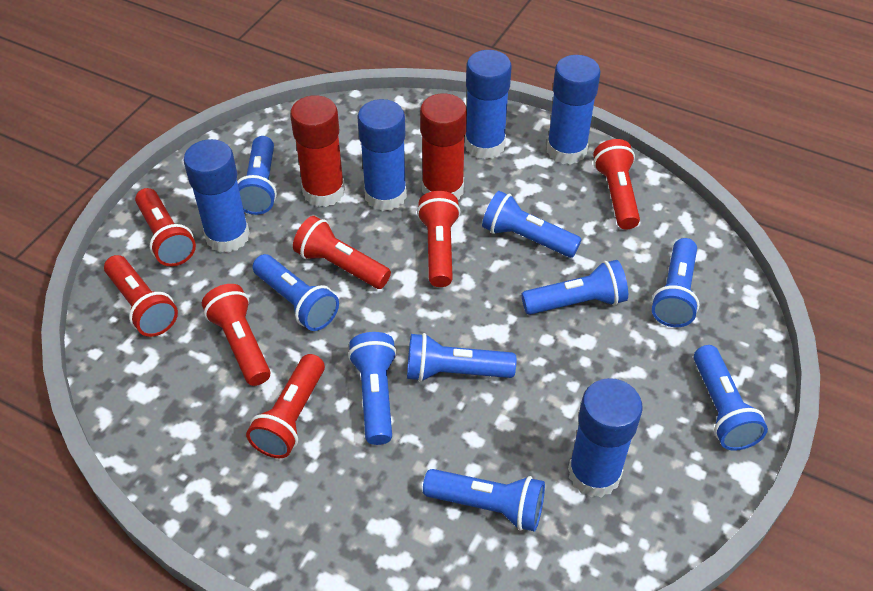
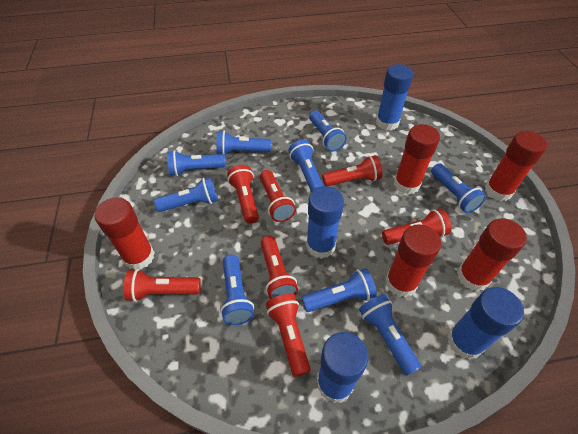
blue glue stick: 5 -> 4
red glue stick: 2 -> 5

